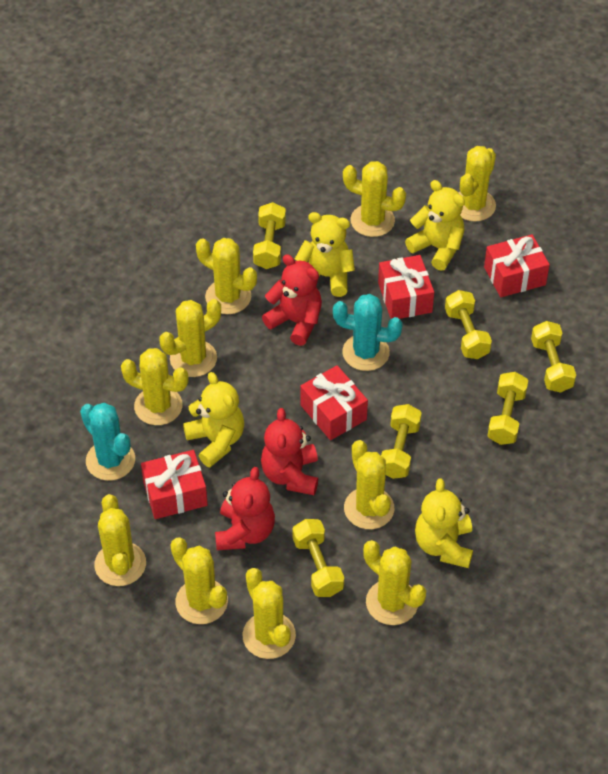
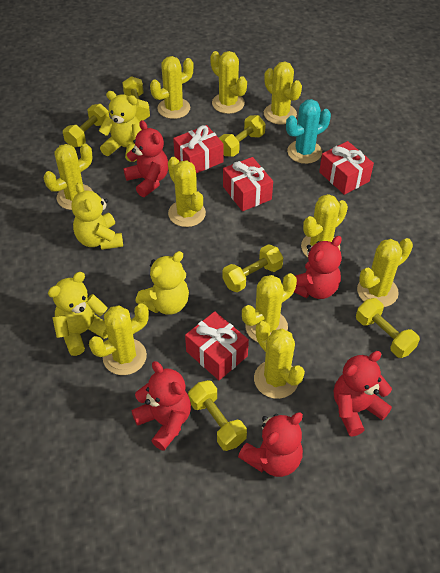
red teddy bear: 3 -> 5
turquoise cactus: 2 -> 1

